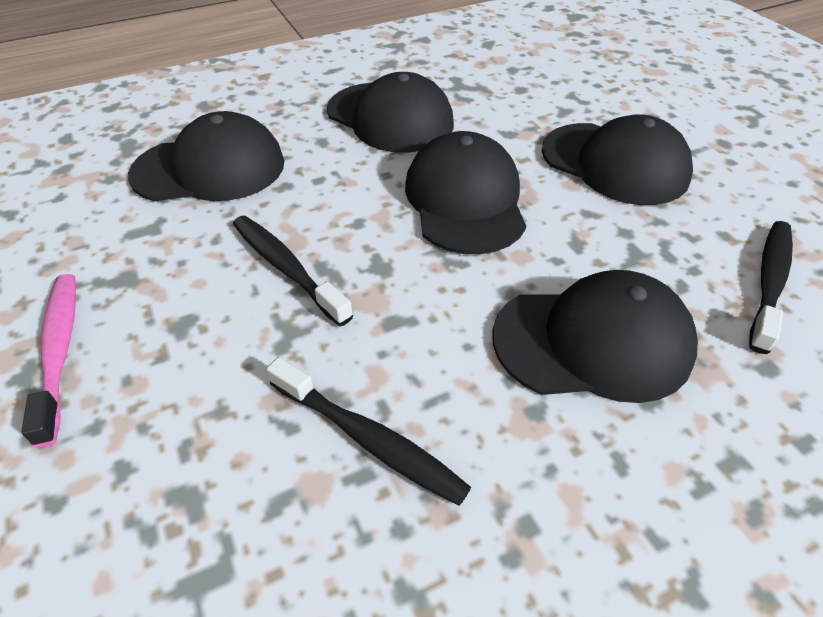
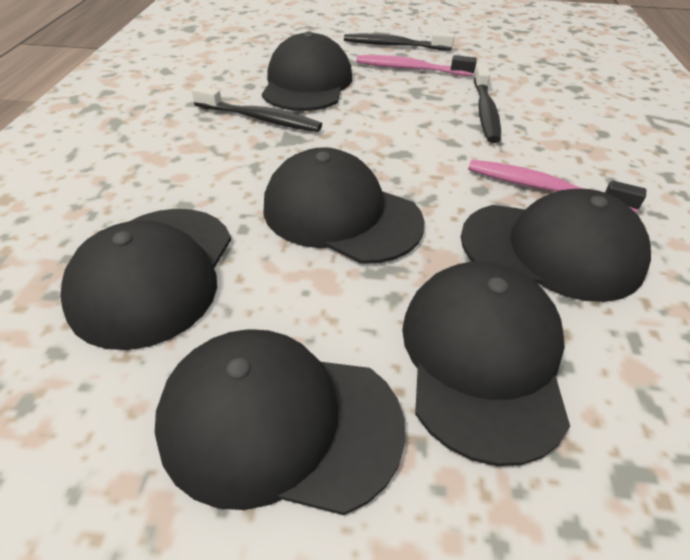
black cap: 5 -> 6
pink toothbrush: 1 -> 2

